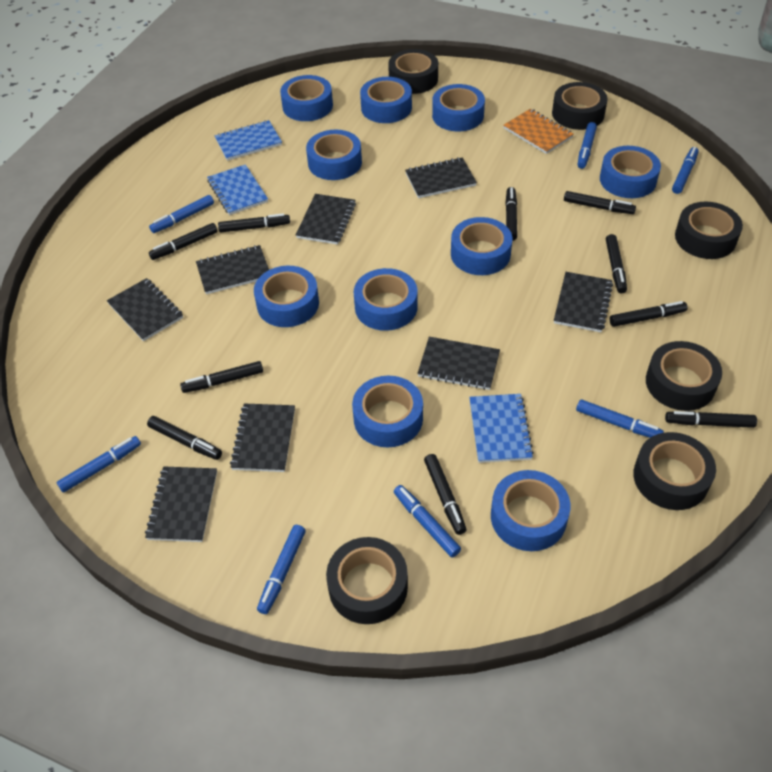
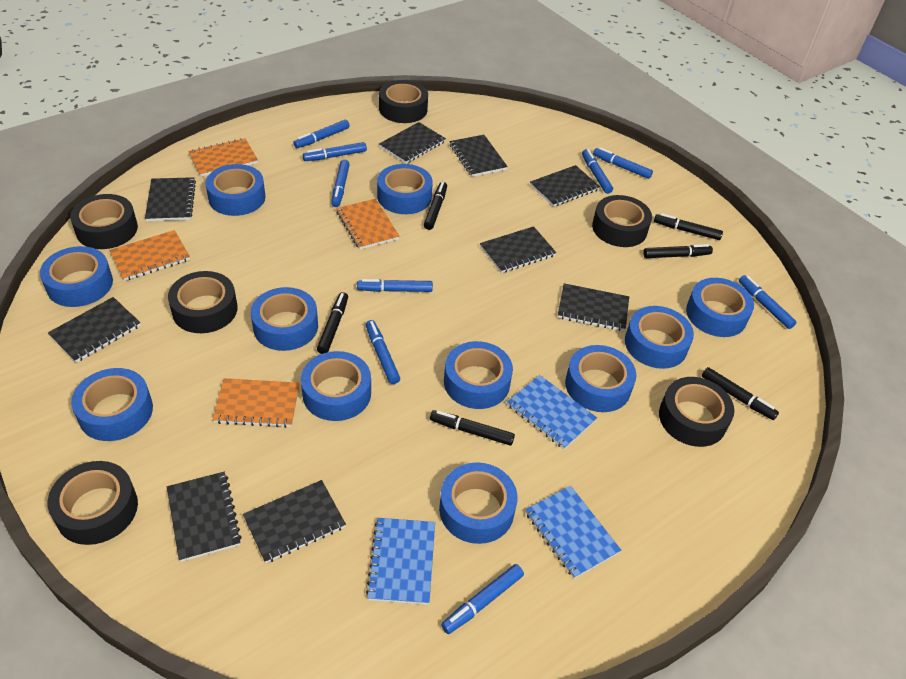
black marker: 10 -> 6
black notebook: 8 -> 9
blue marker: 7 -> 9
blue tape: 10 -> 11
orange notebook: 1 -> 4

